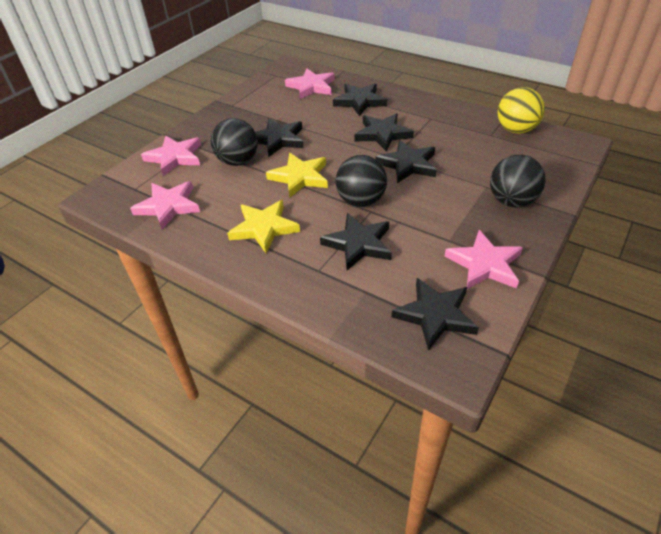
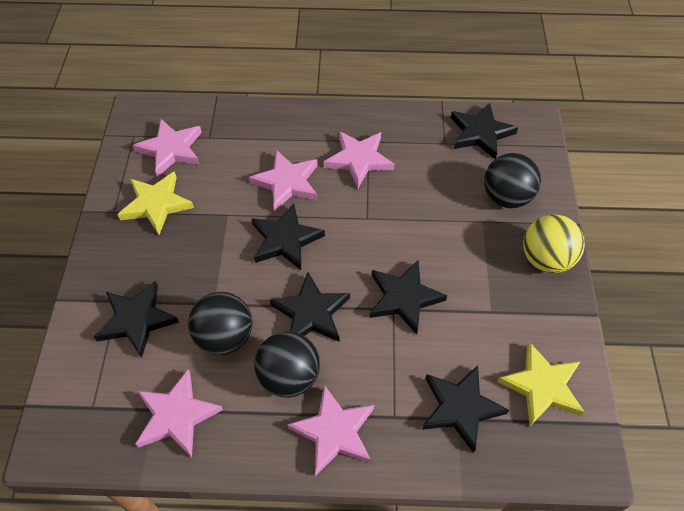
pink star: 4 -> 5

